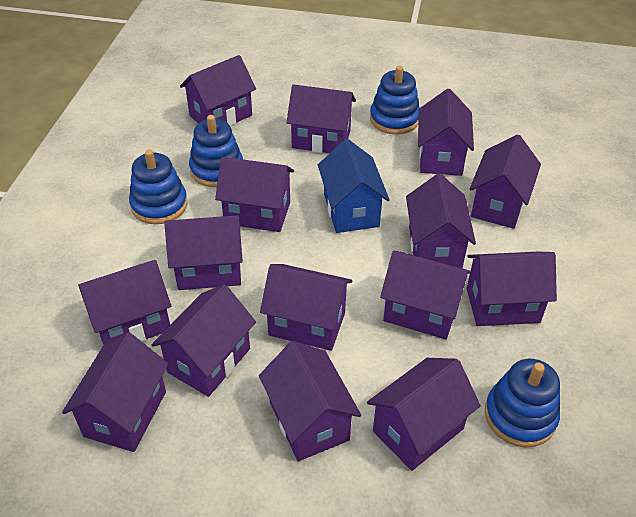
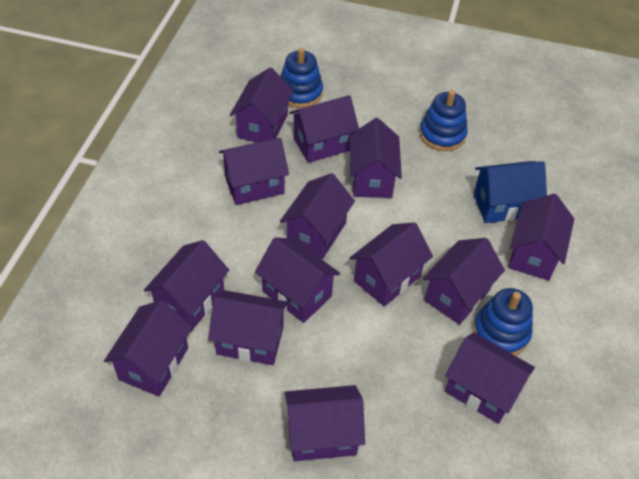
blue stacking toy: 4 -> 3
purple house: 15 -> 14

